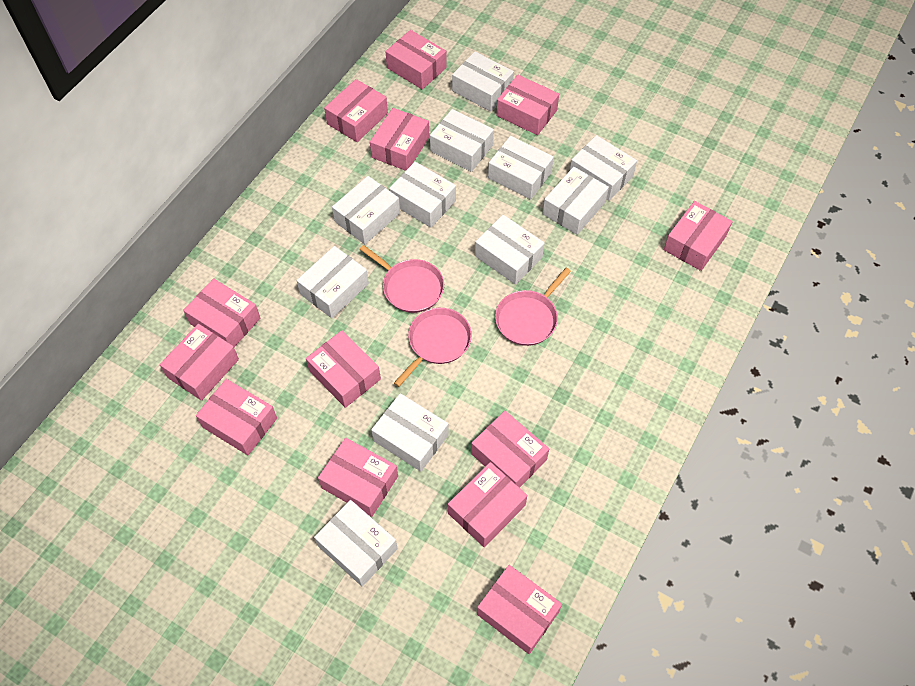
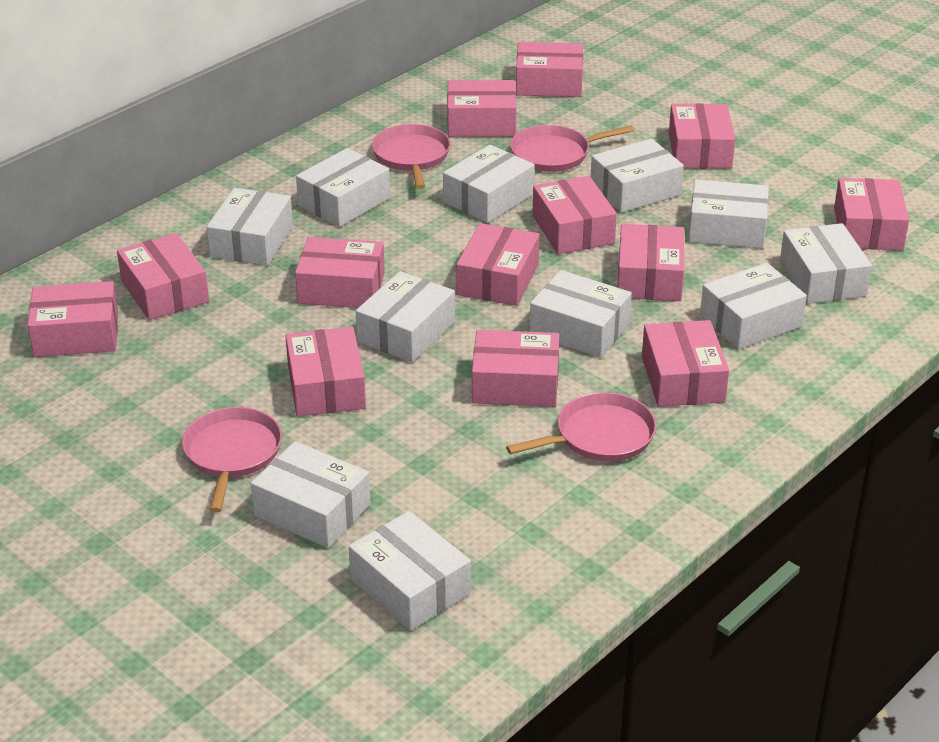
pink pan: 3 -> 4

